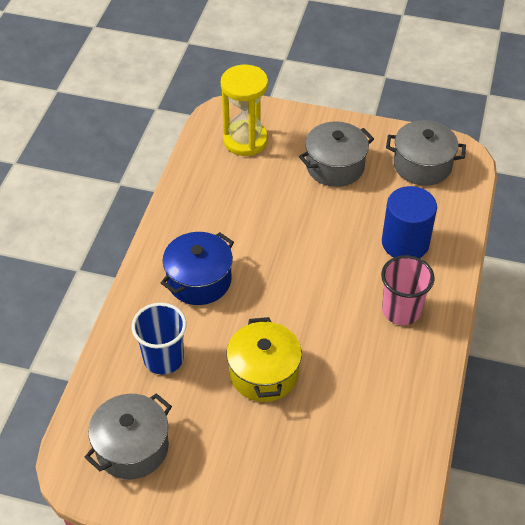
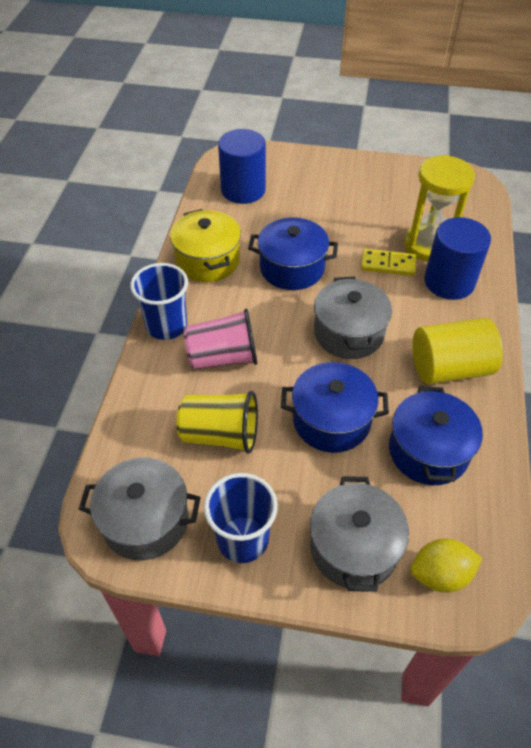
blue cup: 1 -> 2
blue cylinder: 1 -> 2
blue pot: 1 -> 3
yellow cup: 0 -> 1
yellow cylinder: 0 -> 1
yellow domino: 0 -> 1
yellow lemon: 0 -> 1

